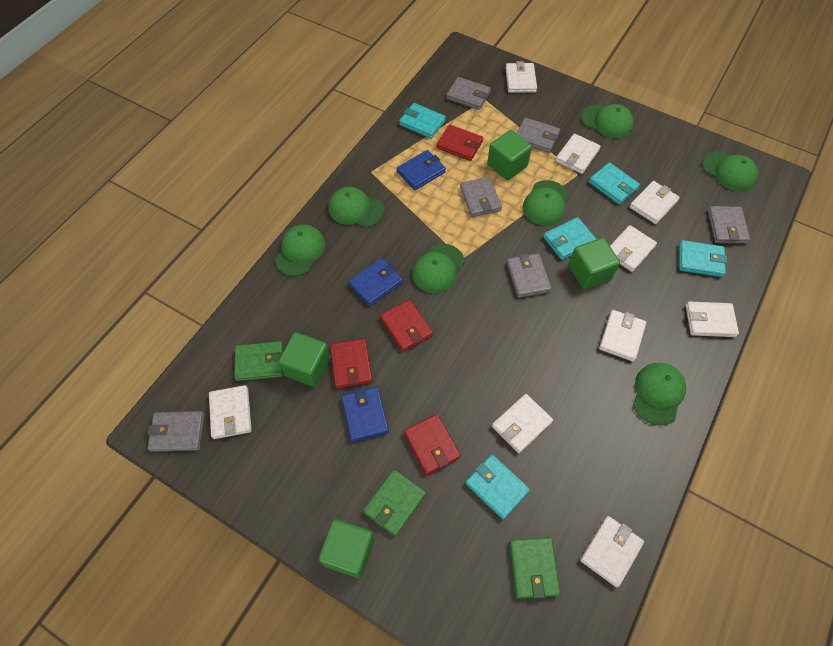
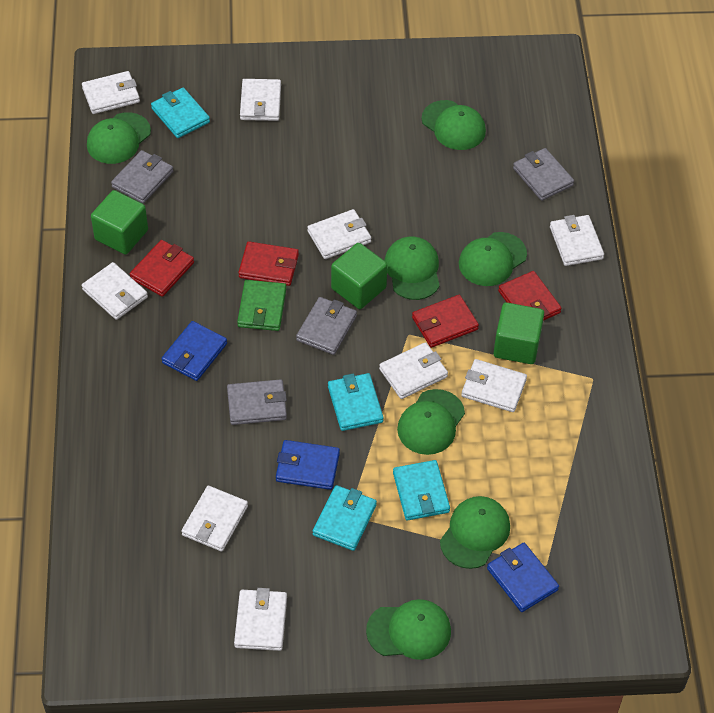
green cube: 4 -> 3
green wallet: 3 -> 1
grey wallet: 6 -> 4
turquoise wallet: 5 -> 4

